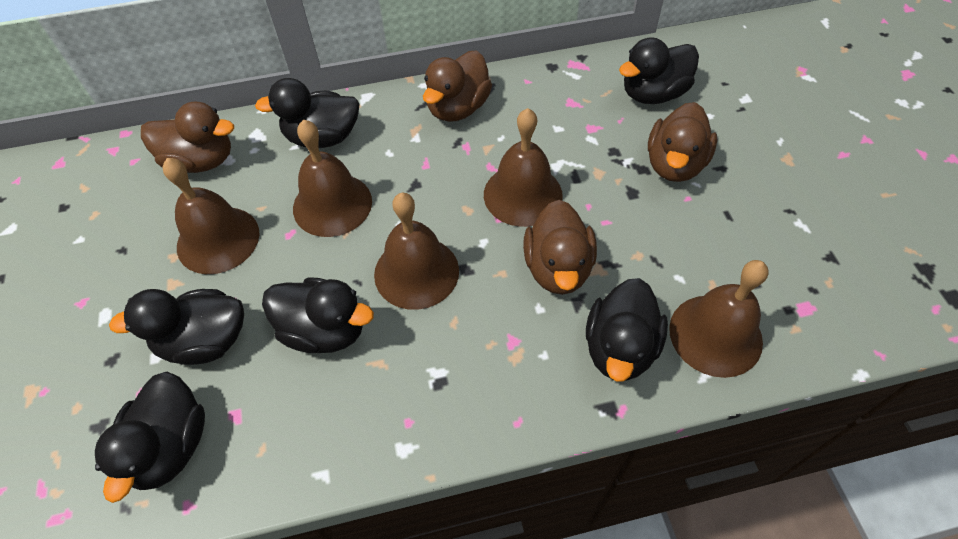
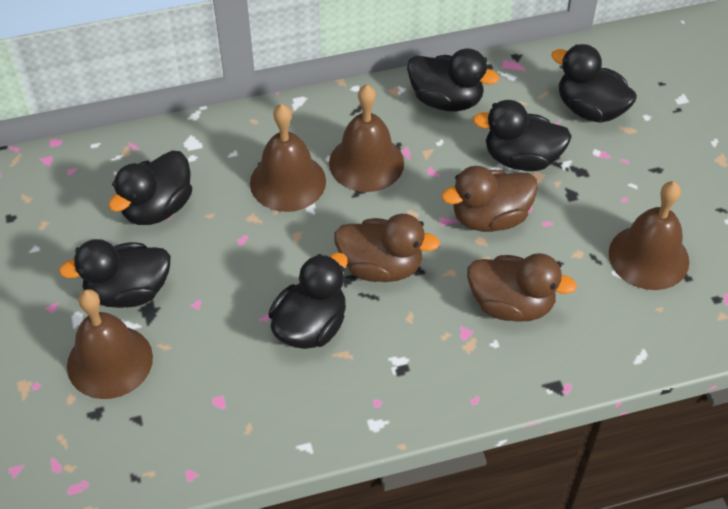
brown bell: 5 -> 4
brown duck: 4 -> 3

